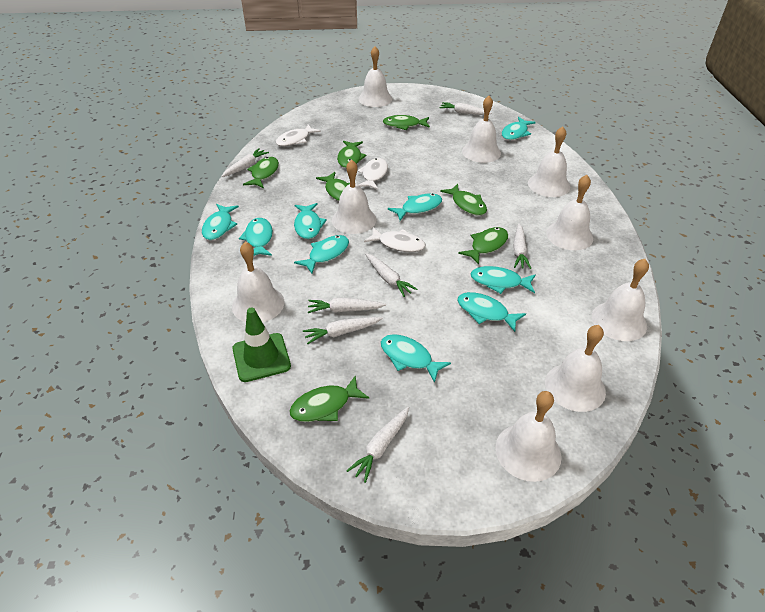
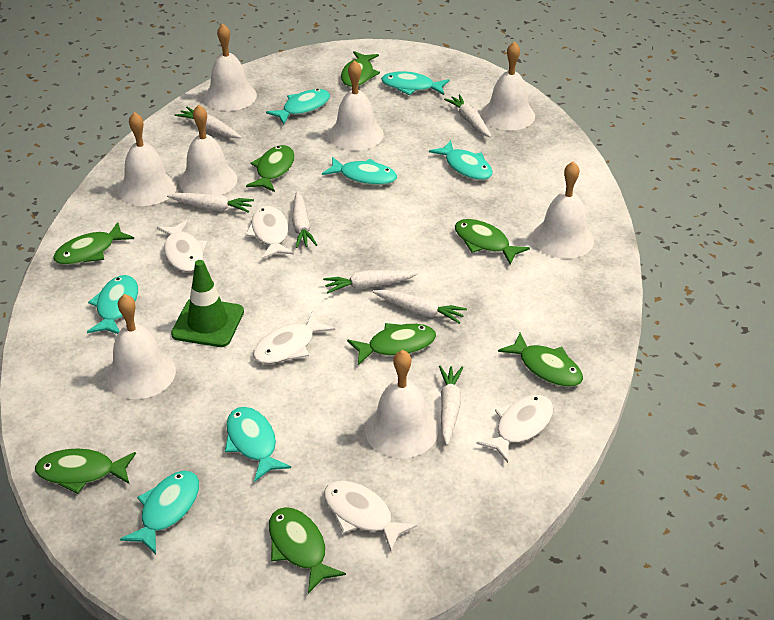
green fish: 7 -> 8
turquoise fish: 9 -> 7
white bell: 9 -> 8
white fish: 3 -> 5

